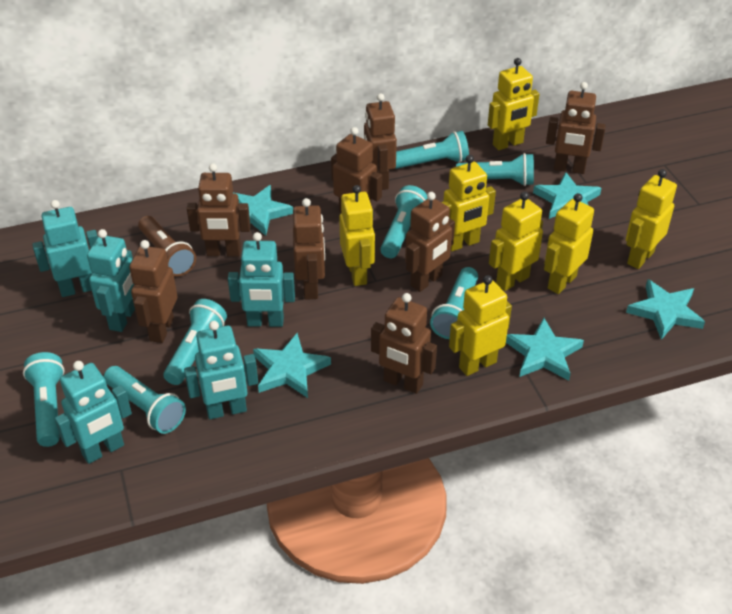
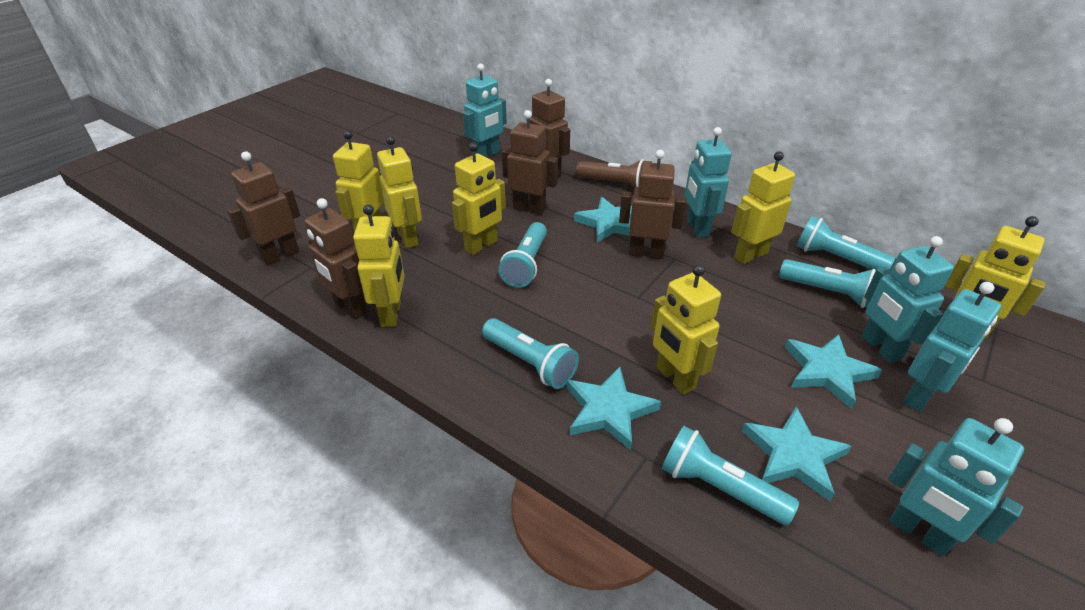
brown robot: 8 -> 5
turquoise flashlight: 7 -> 5
turquoise star: 5 -> 4

